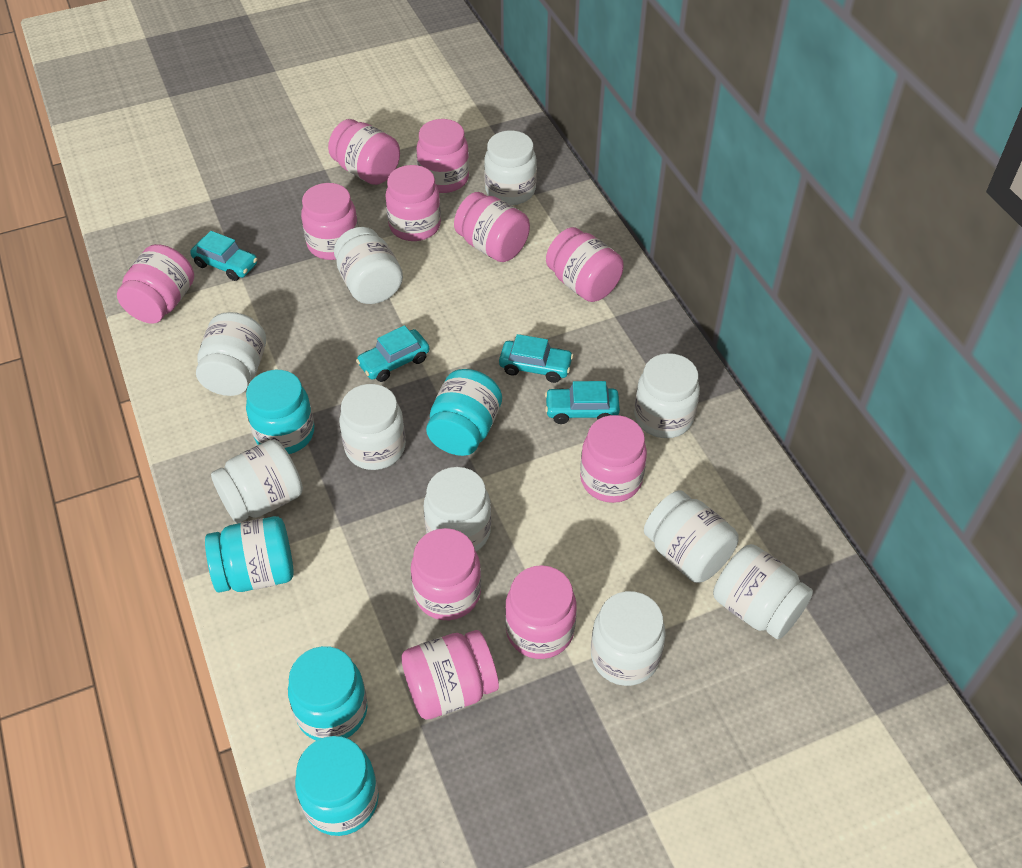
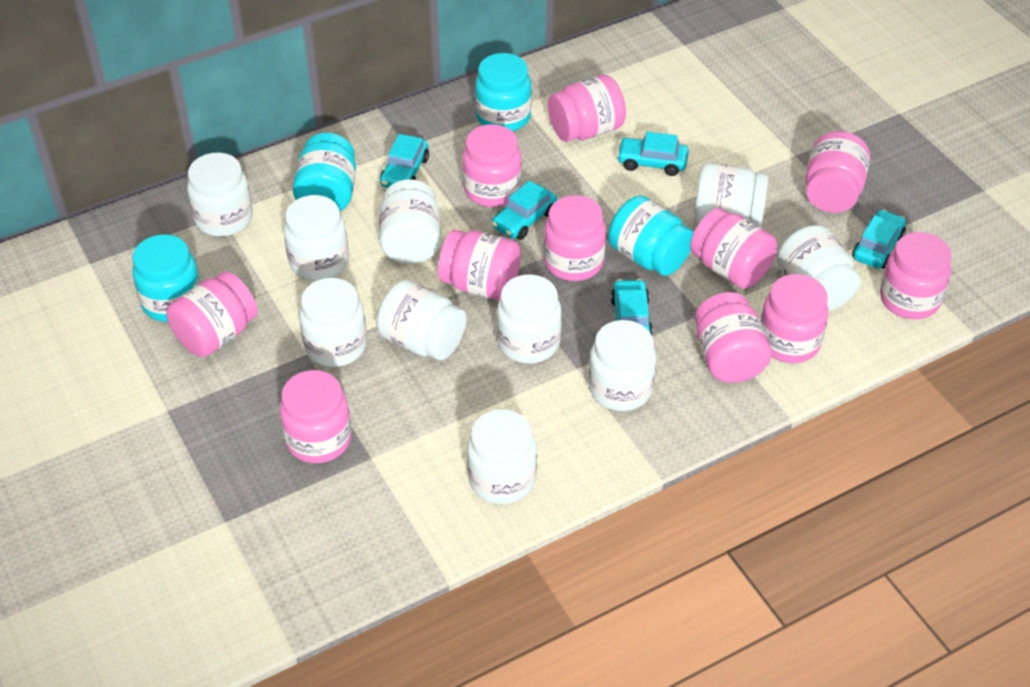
turquoise car: 4 -> 5
turquoise jar: 5 -> 4

